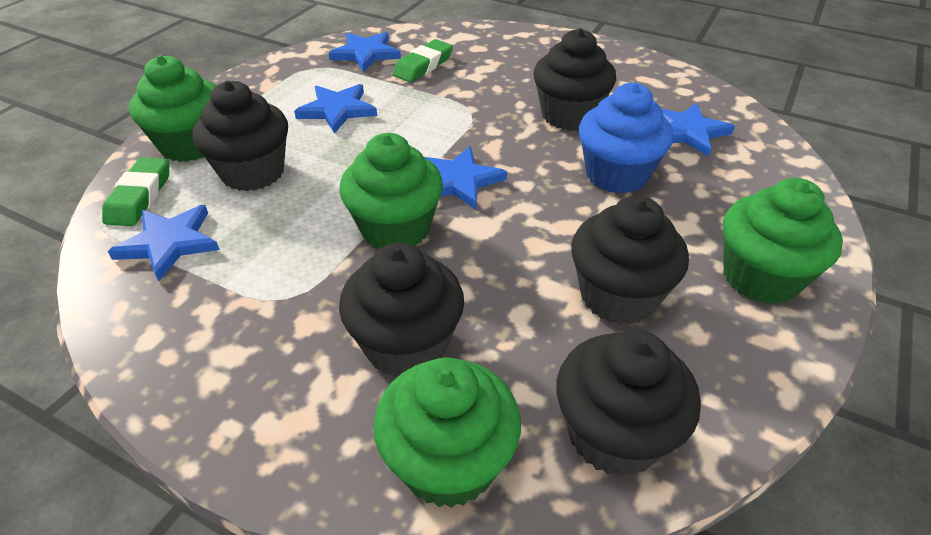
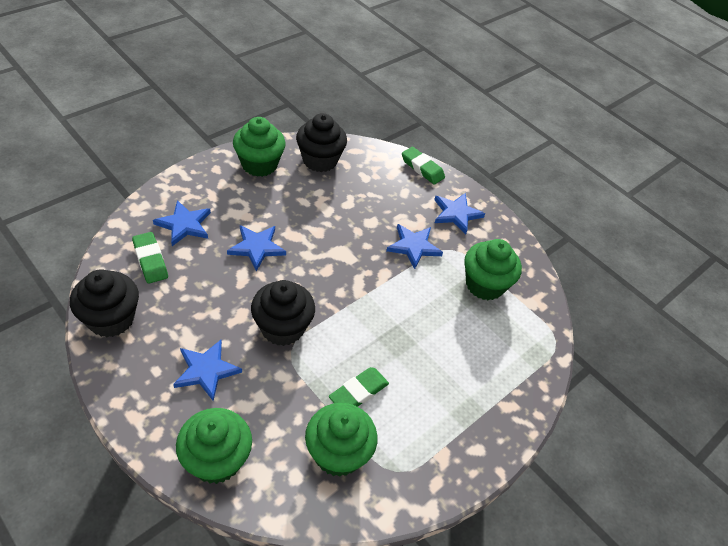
black cupcake: 5 -> 3
blue cupcake: 1 -> 0
green eraser: 2 -> 3

